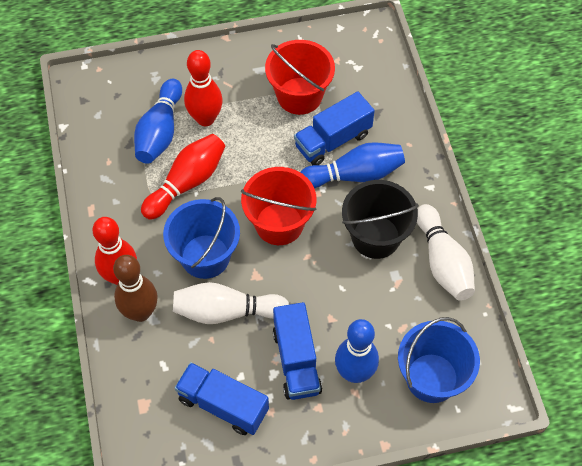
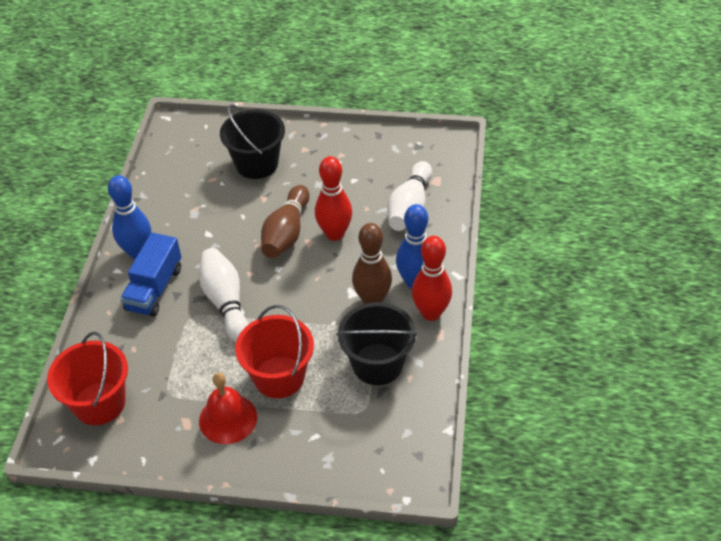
black bucket: 1 -> 2
blue bowling pin: 3 -> 2
blue bucket: 2 -> 0
blue truck: 3 -> 1
brown bowling pin: 1 -> 2
red bell: 0 -> 1
red bowling pin: 3 -> 2

